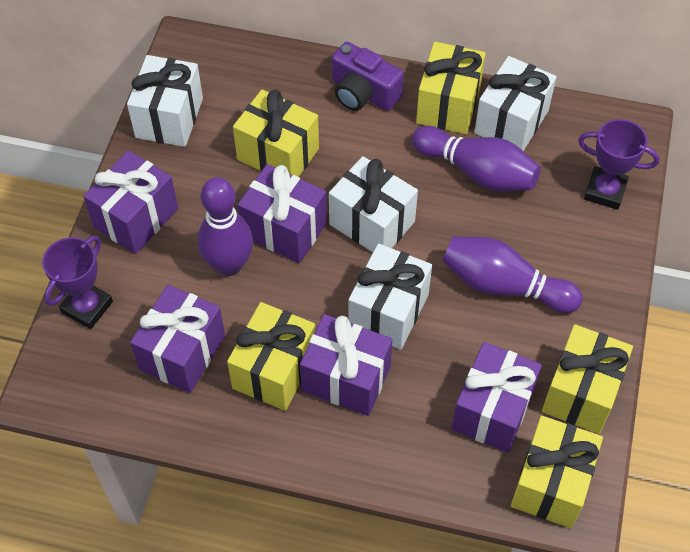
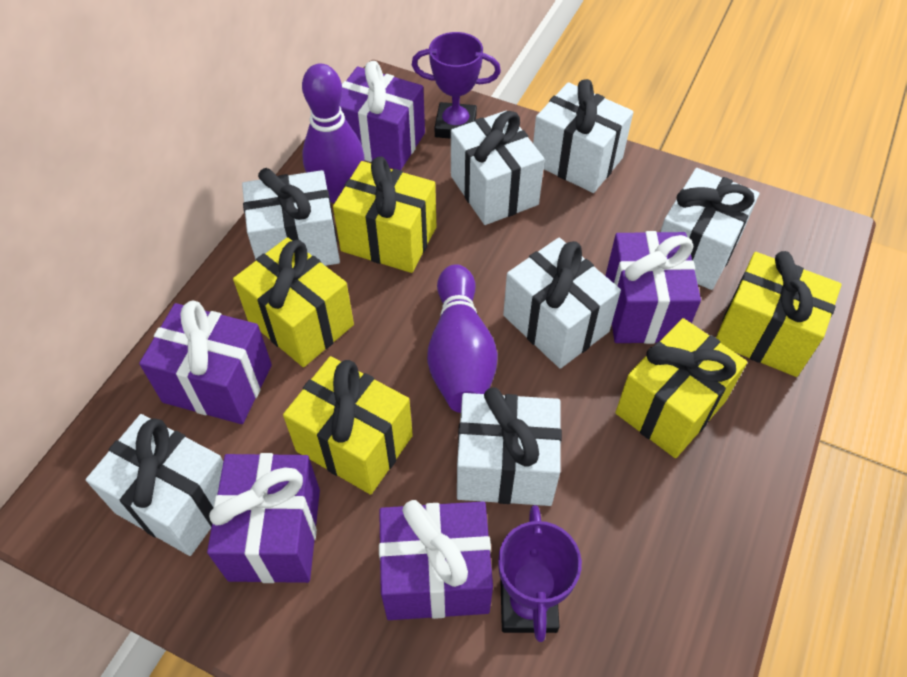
purple bowling pin: 3 -> 2
purple camera: 1 -> 0
white gift: 4 -> 7

